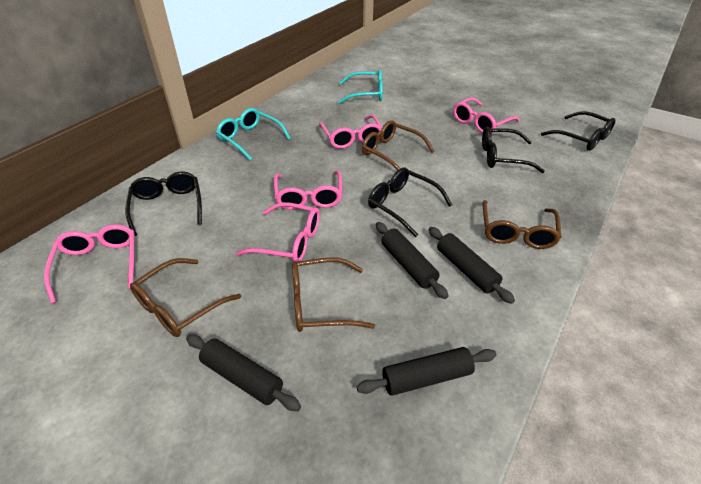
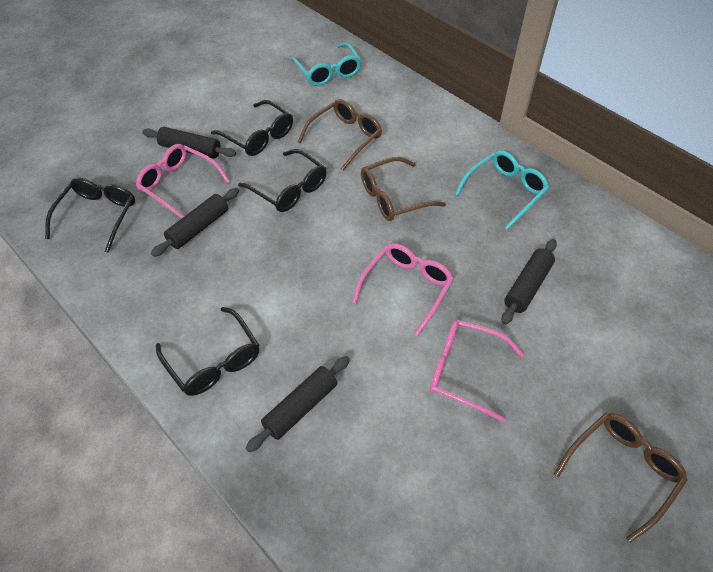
brown glasses: 4 -> 3
pink glasses: 5 -> 3

